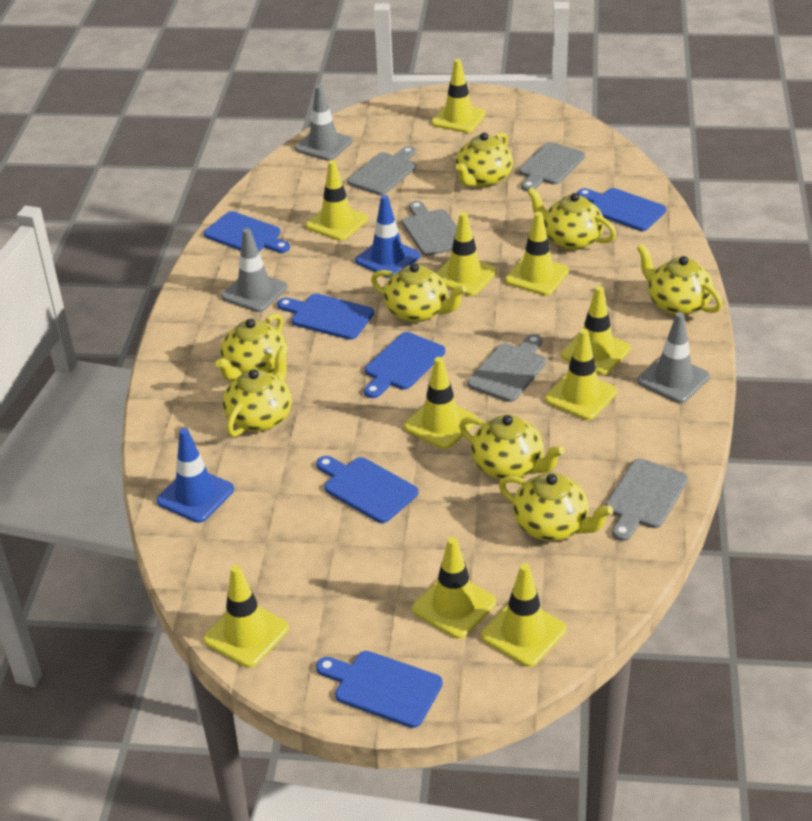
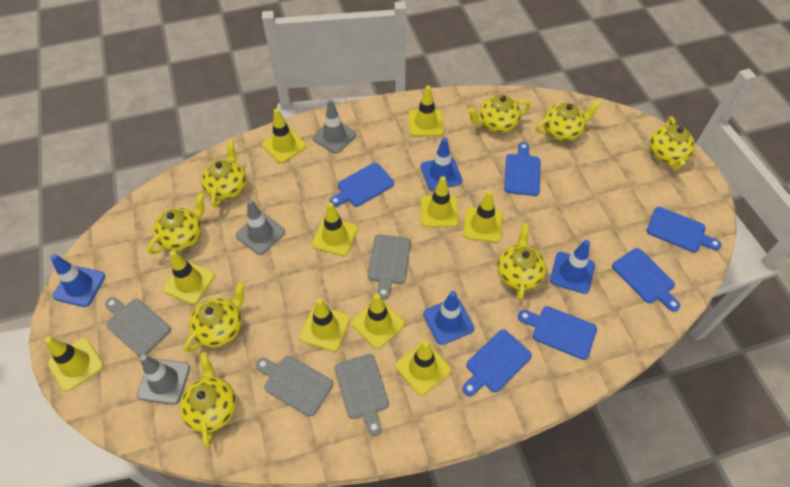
blue traffic cone: 2 -> 4
grey cutting board: 5 -> 4

